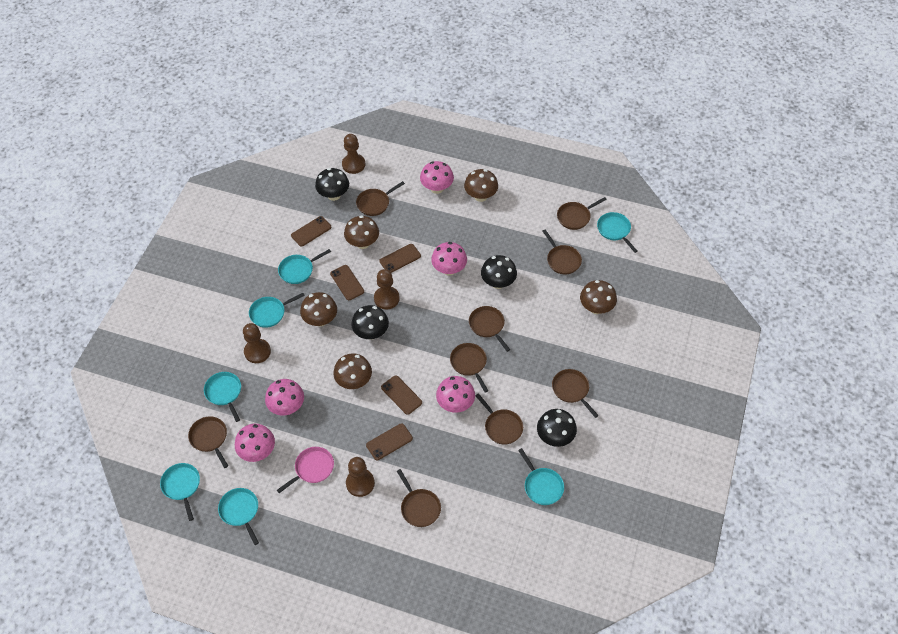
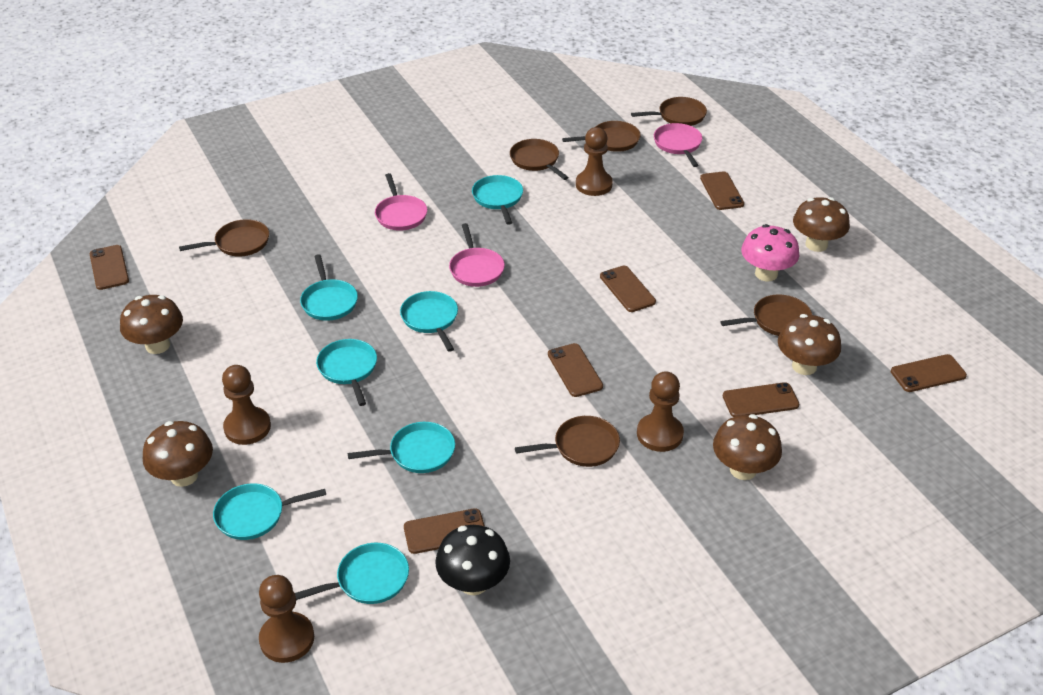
black mushroom: 4 -> 1
brown pan: 9 -> 6
brown phone: 5 -> 7
pink mushroom: 5 -> 1
pink pan: 1 -> 3

